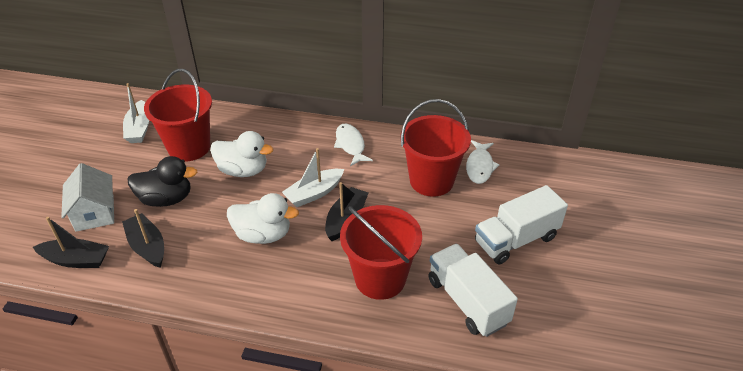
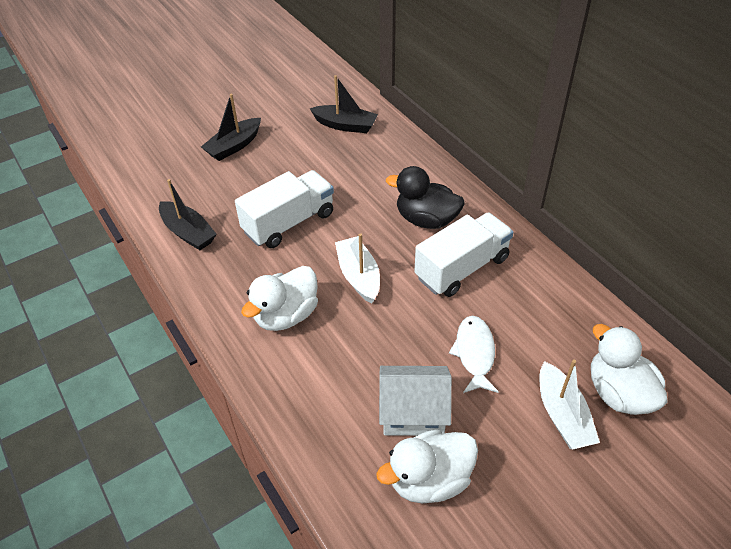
red bucket: 3 -> 0
white duck: 2 -> 3
white fish: 2 -> 1

